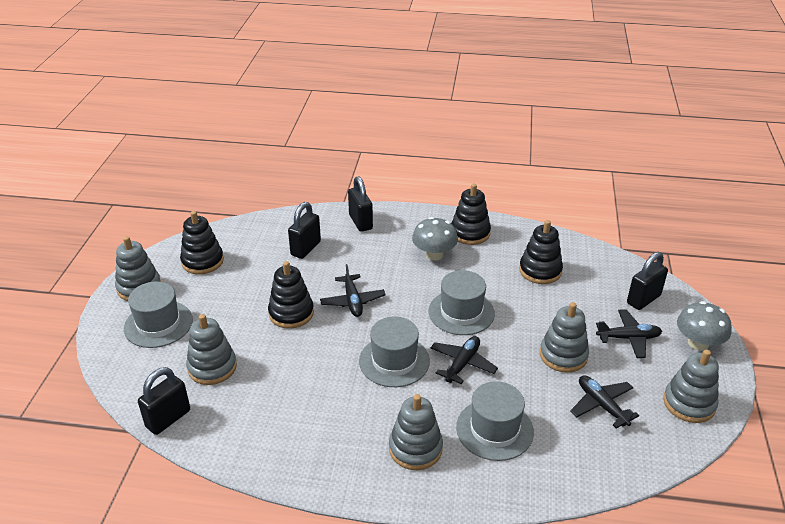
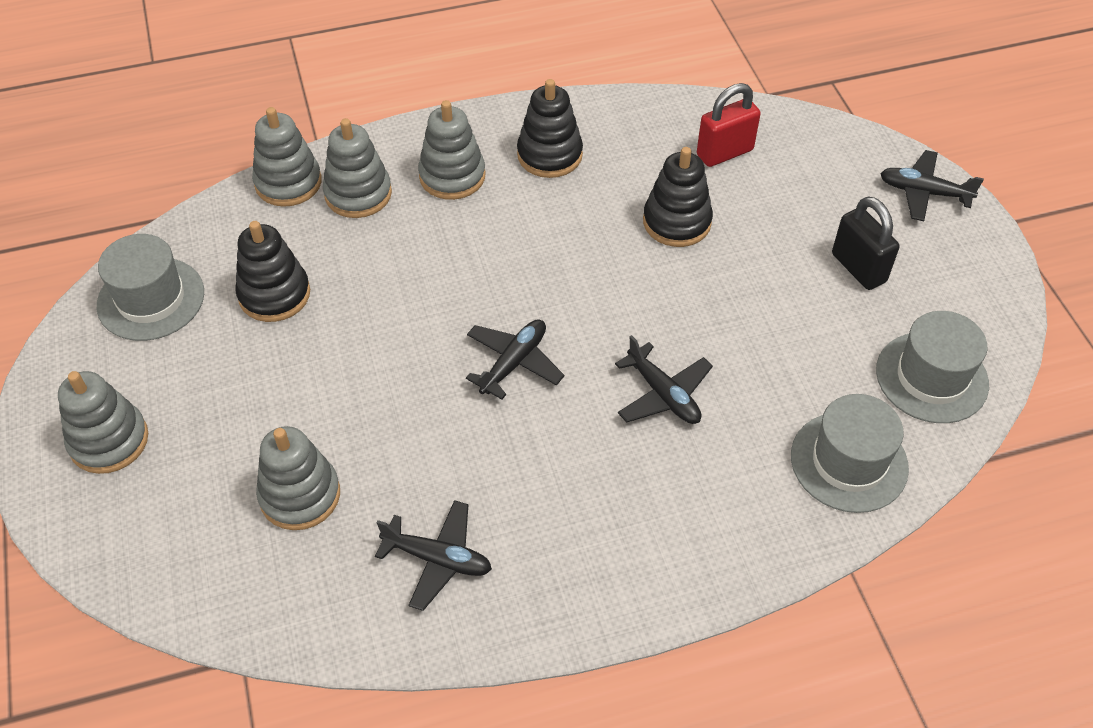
black padlock: 4 -> 1
black stacking toy: 4 -> 3
grey hat: 4 -> 3
grey mushroom: 2 -> 0
red padlock: 0 -> 1

